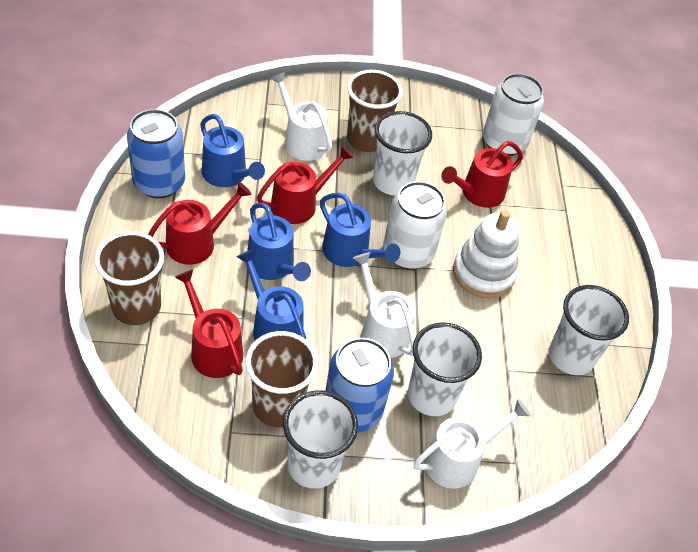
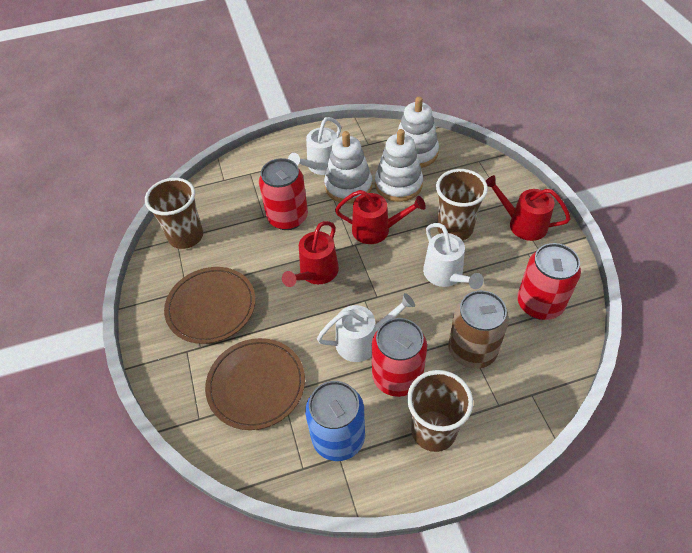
blue can: 2 -> 1
blue watering can: 4 -> 0
brown can: 0 -> 1
brown plate: 0 -> 2
red can: 0 -> 3
red watering can: 4 -> 3
white can: 2 -> 0
white cup: 4 -> 0
white stacking toy: 1 -> 3

